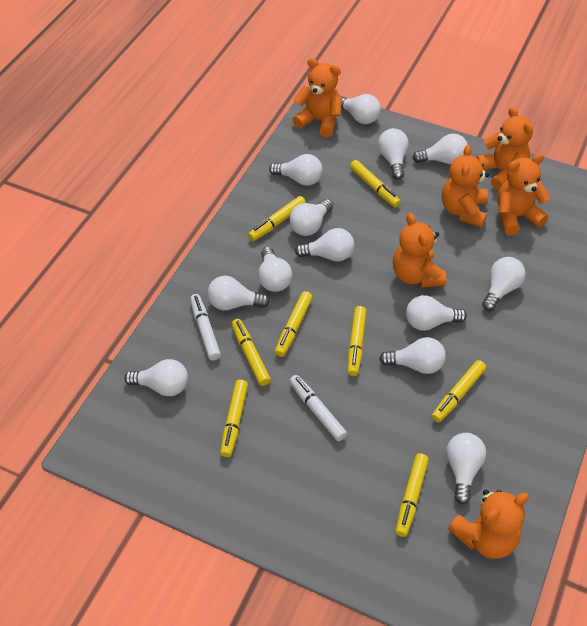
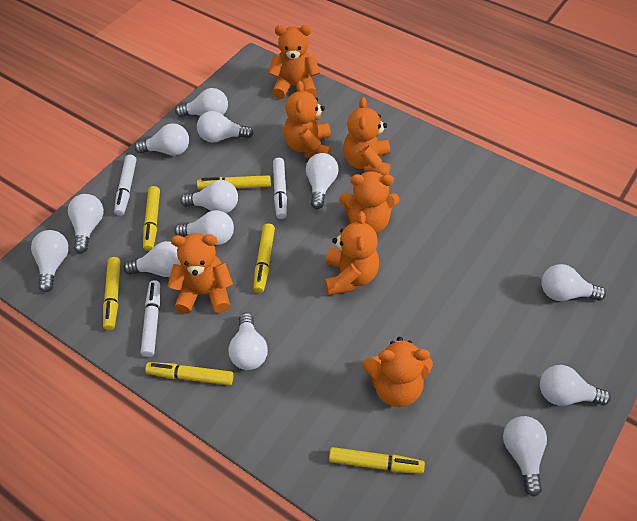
orange teddy bear: 6 -> 7
white marker: 2 -> 3
yellow marker: 8 -> 6

